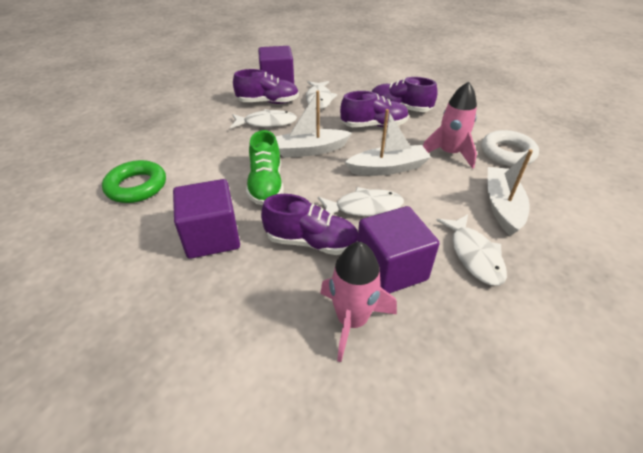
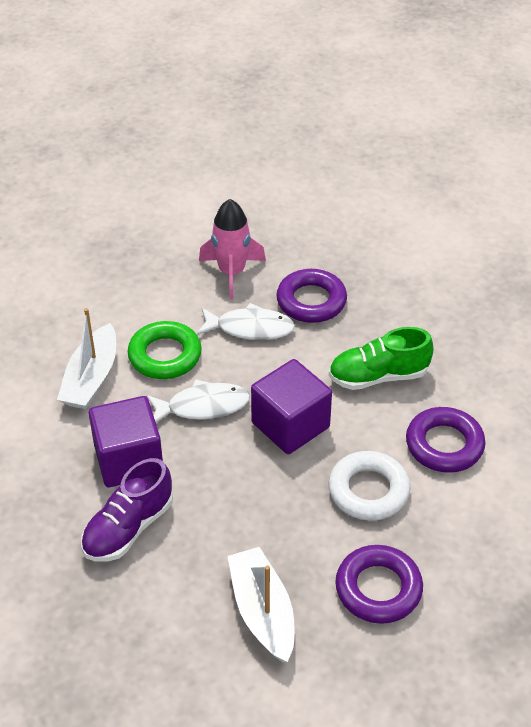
pink rocket: 2 -> 1
purple cube: 3 -> 2
purple ring: 0 -> 3
purple shoe: 4 -> 1
white boat: 3 -> 2
white fish: 4 -> 2

